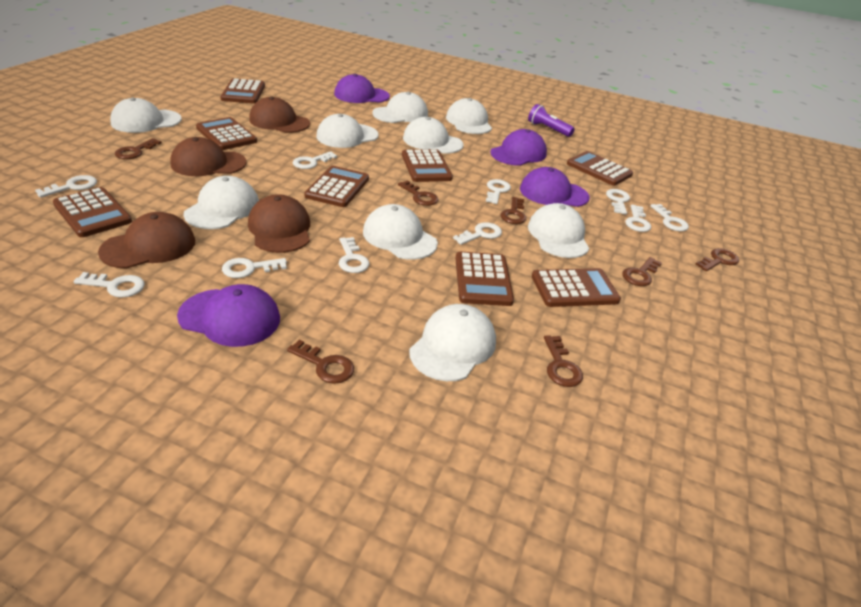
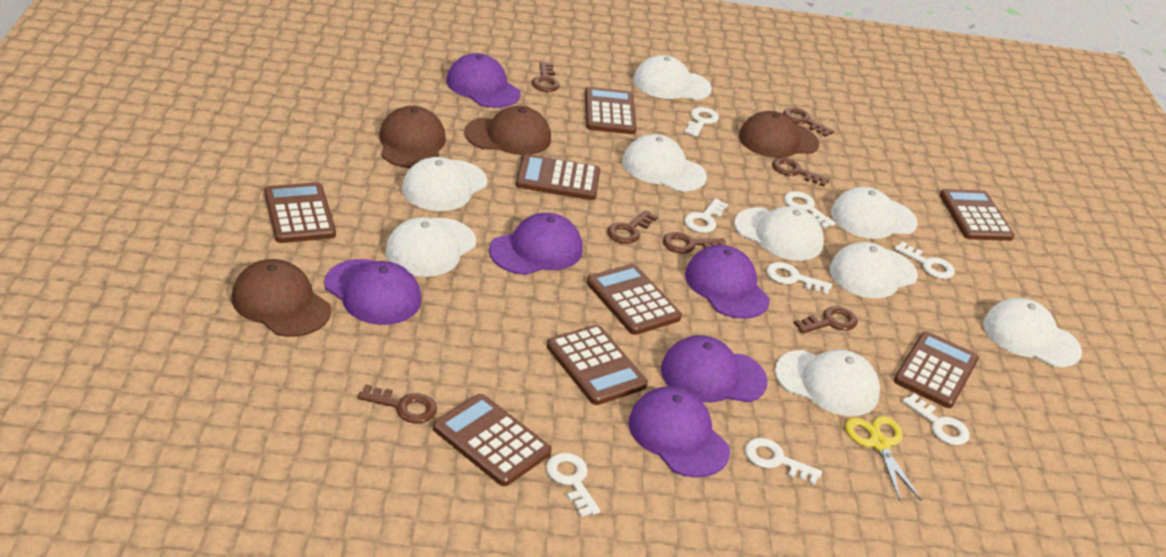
purple cap: 4 -> 6
purple flashlight: 1 -> 0
white key: 10 -> 8
yellow scissors: 0 -> 1

